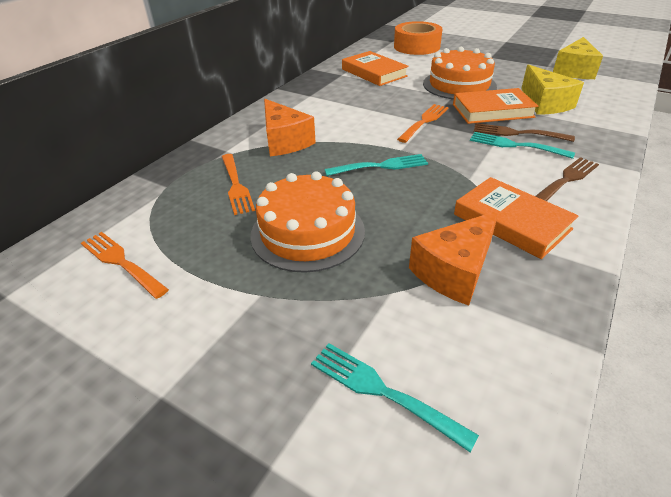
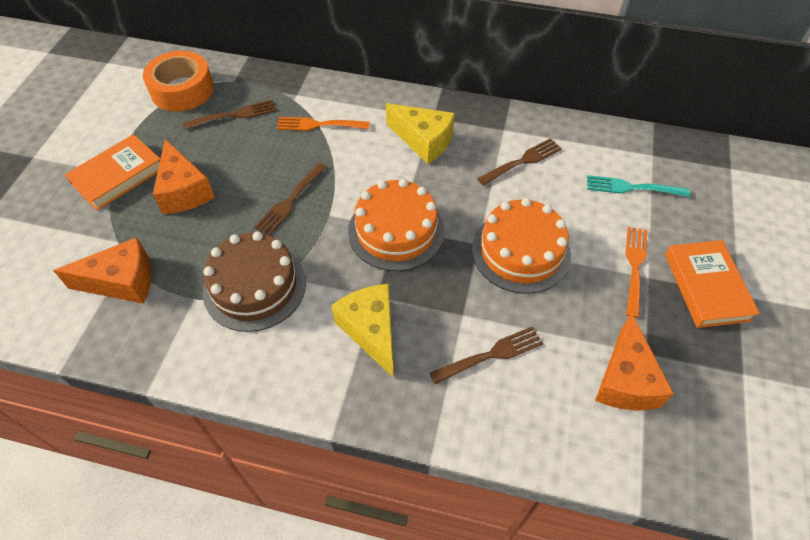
brown cake: 0 -> 1
brown fork: 2 -> 4
orange book: 3 -> 2
orange cheese: 2 -> 3
orange fork: 3 -> 2
turquoise fork: 3 -> 1

